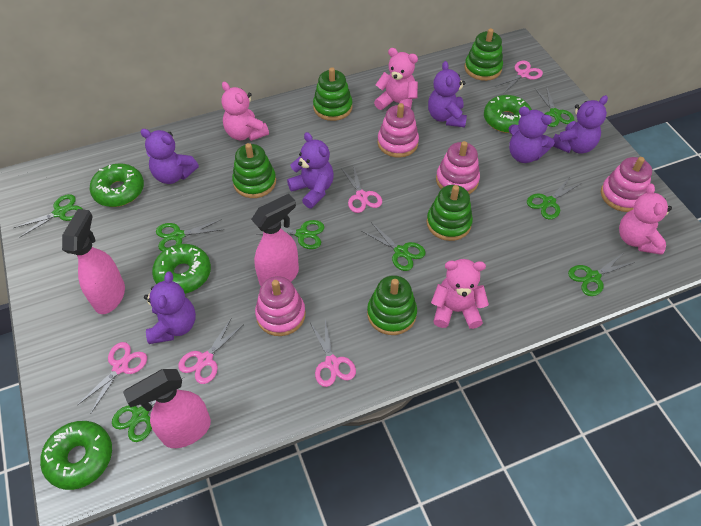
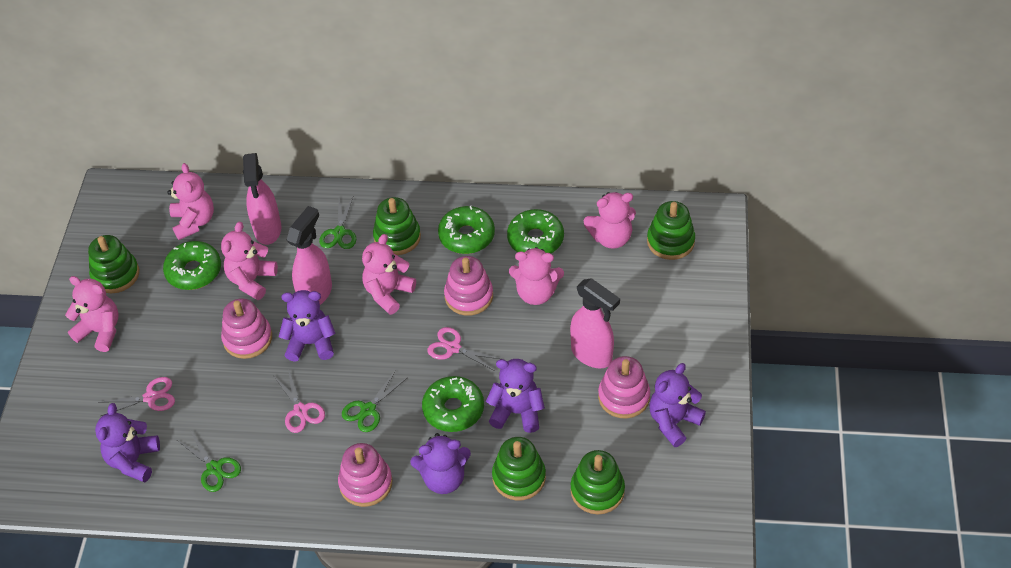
green scissors: 8 -> 3
pink scissors: 5 -> 3
pink teddy bear: 4 -> 6
purple teddy bear: 6 -> 5

